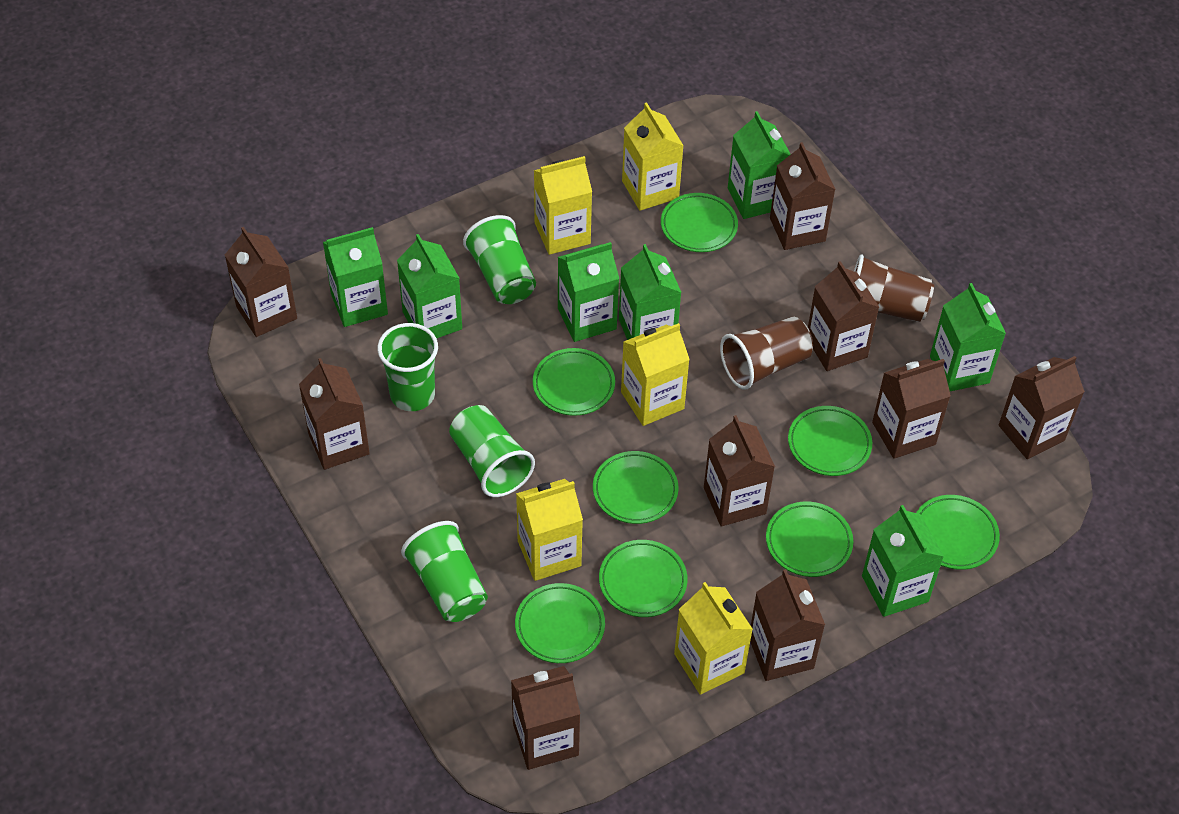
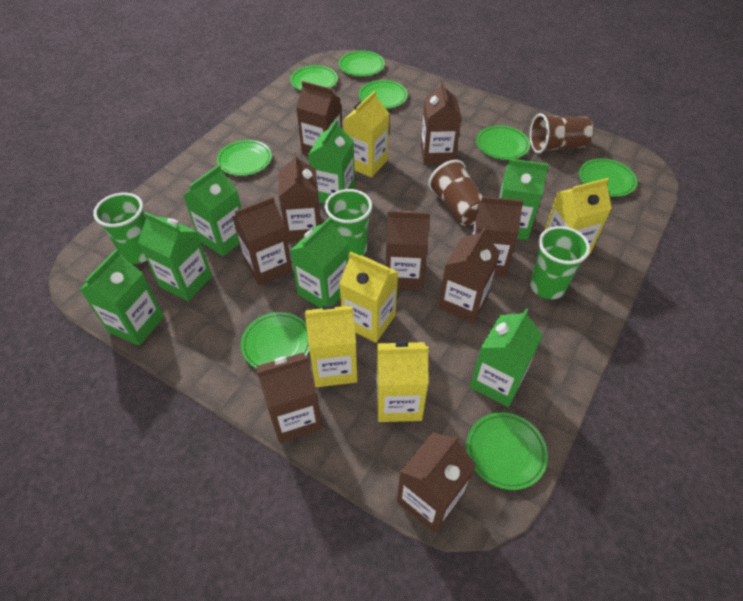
green cup: 4 -> 3

